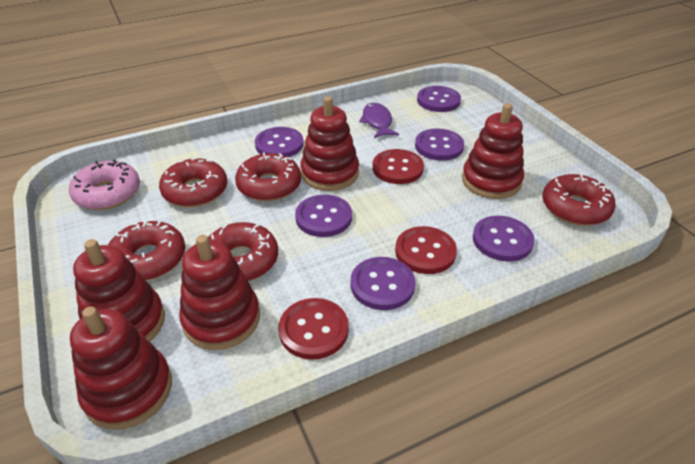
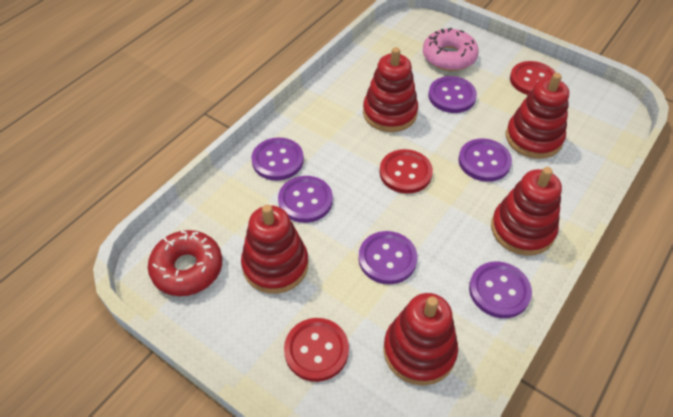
purple fish: 1 -> 0
red donut: 5 -> 1

